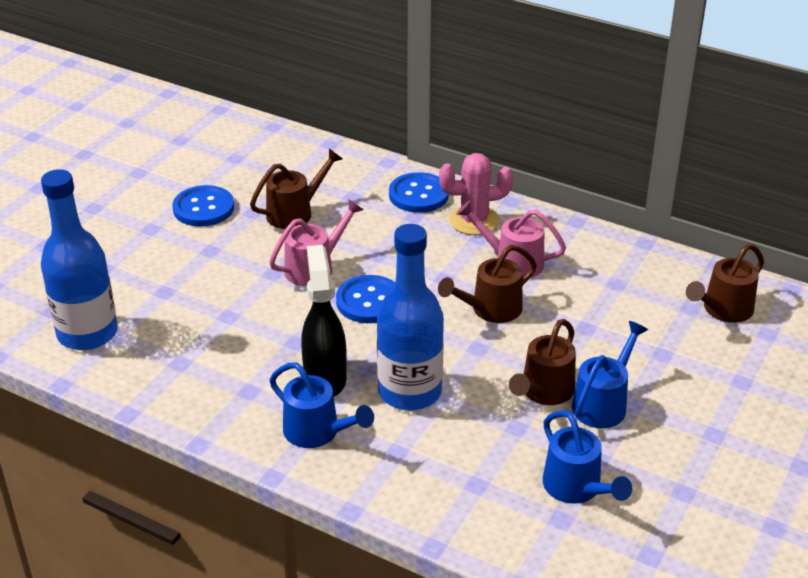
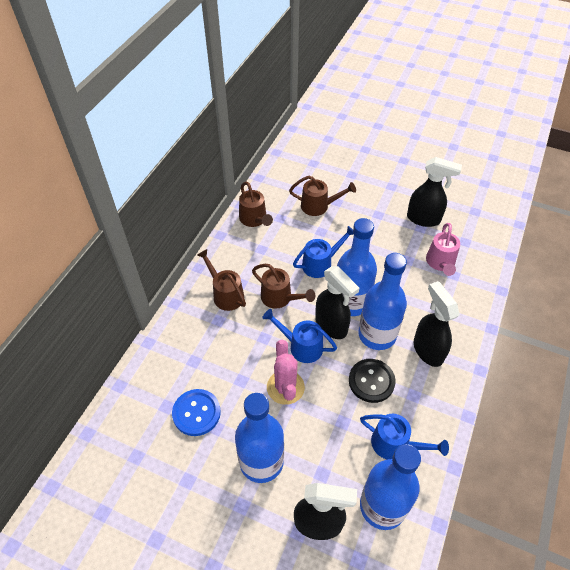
black button: 0 -> 1
black spray bottle: 1 -> 4
blue bottle: 2 -> 4
blue button: 3 -> 1
pink watering can: 2 -> 1

